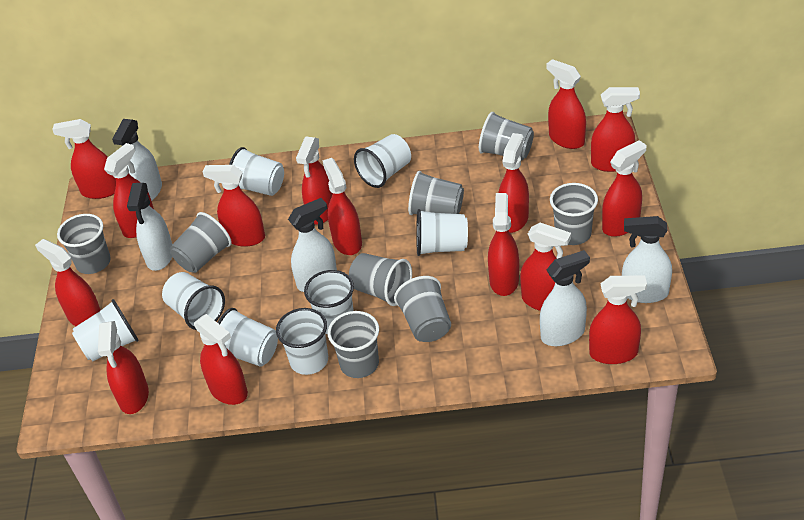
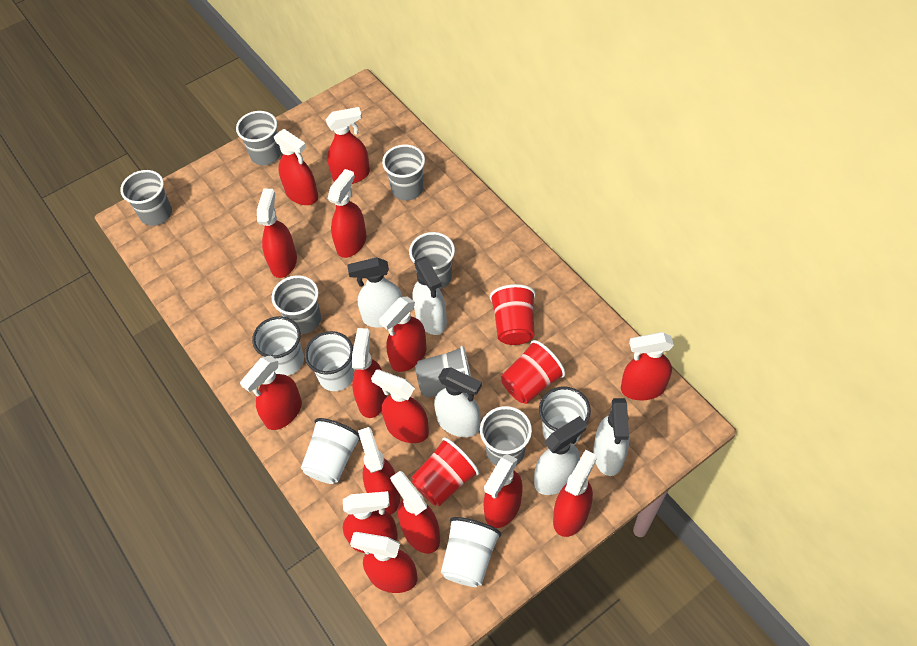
grey cup: 8 -> 7
red cup: 0 -> 3
white cup: 8 -> 5

